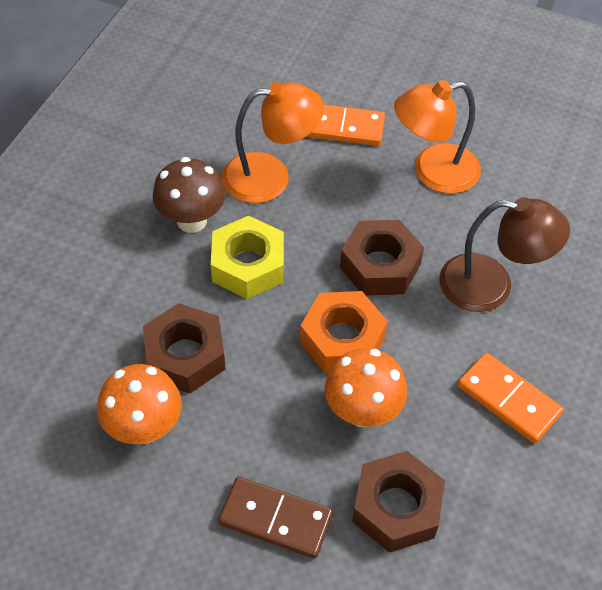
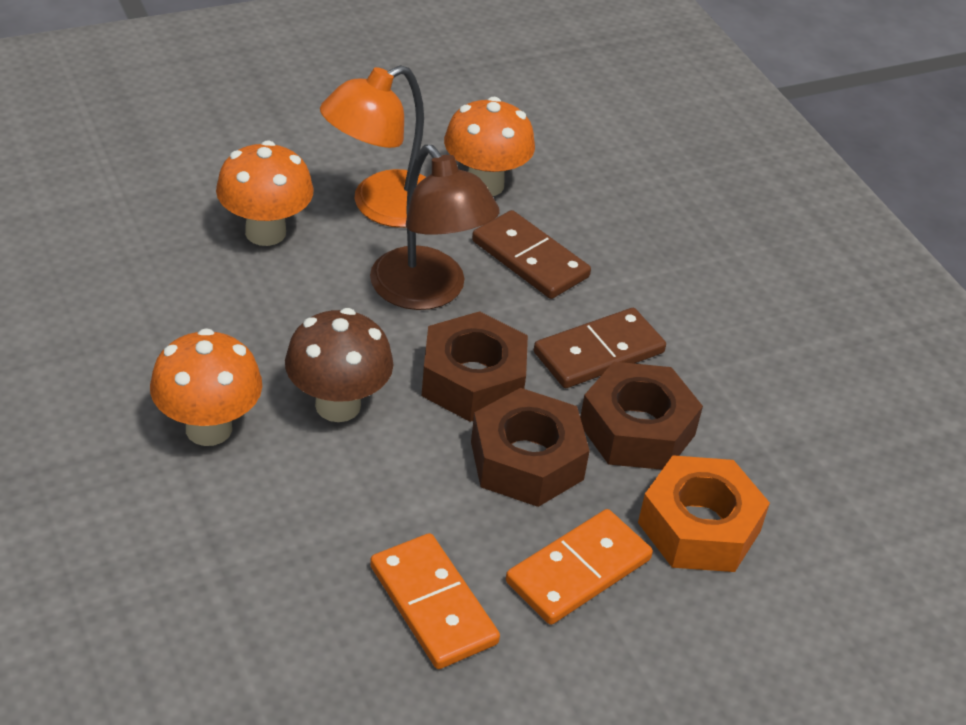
brown domino: 1 -> 2
orange lamp: 2 -> 1
orange mushroom: 2 -> 3
yellow nut: 1 -> 0

